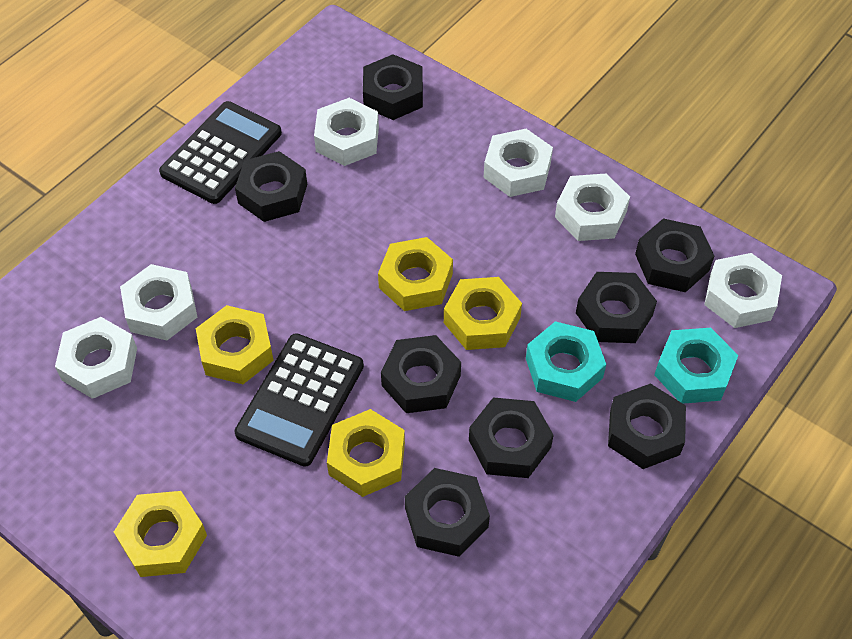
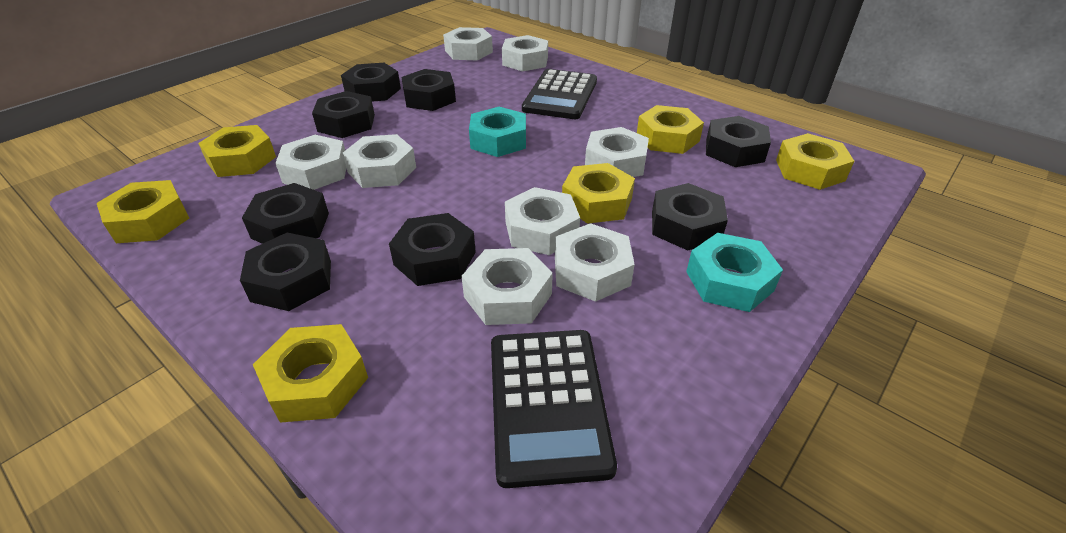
white nut: 6 -> 8
yellow nut: 5 -> 6

